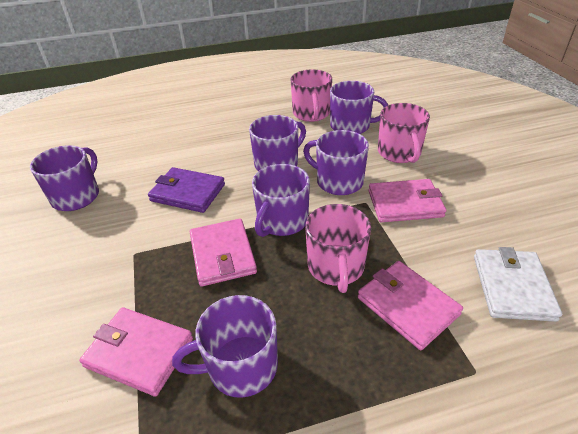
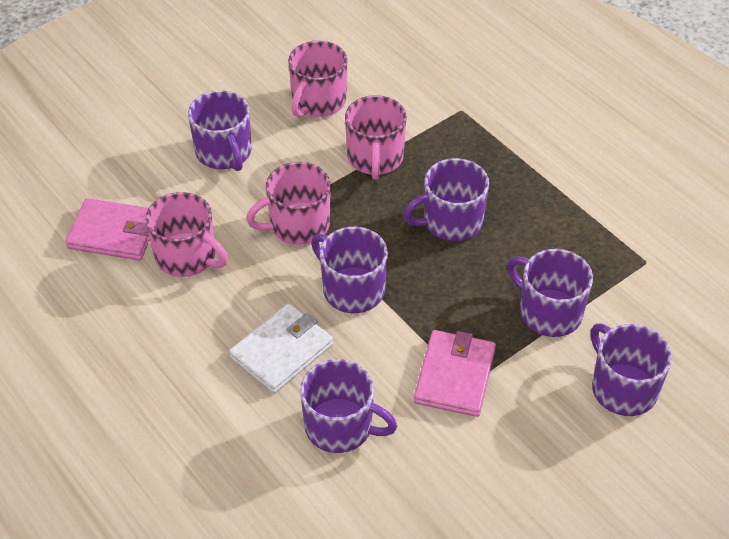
pink mug: 3 -> 4
pink wallet: 4 -> 2
purple wallet: 1 -> 0

